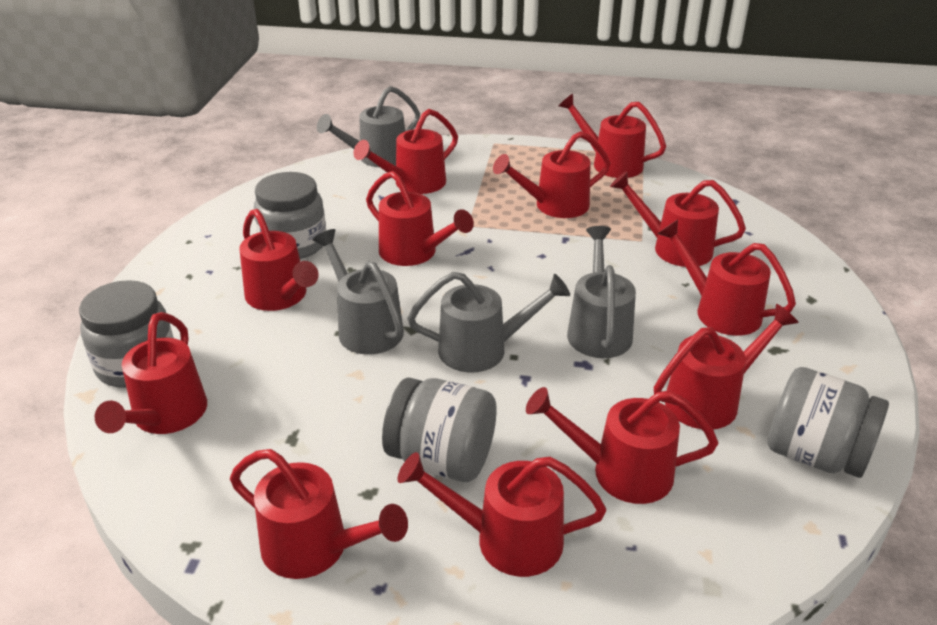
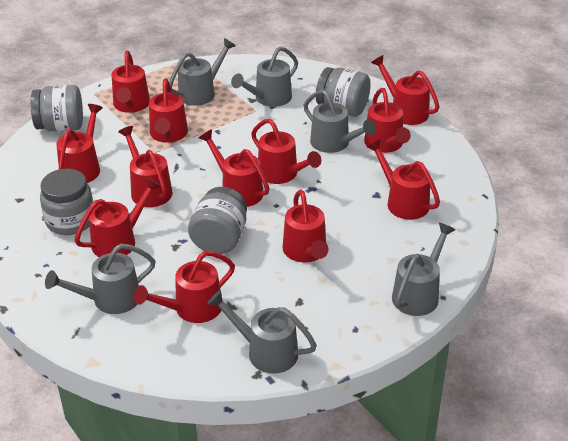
grey watering can: 4 -> 6

